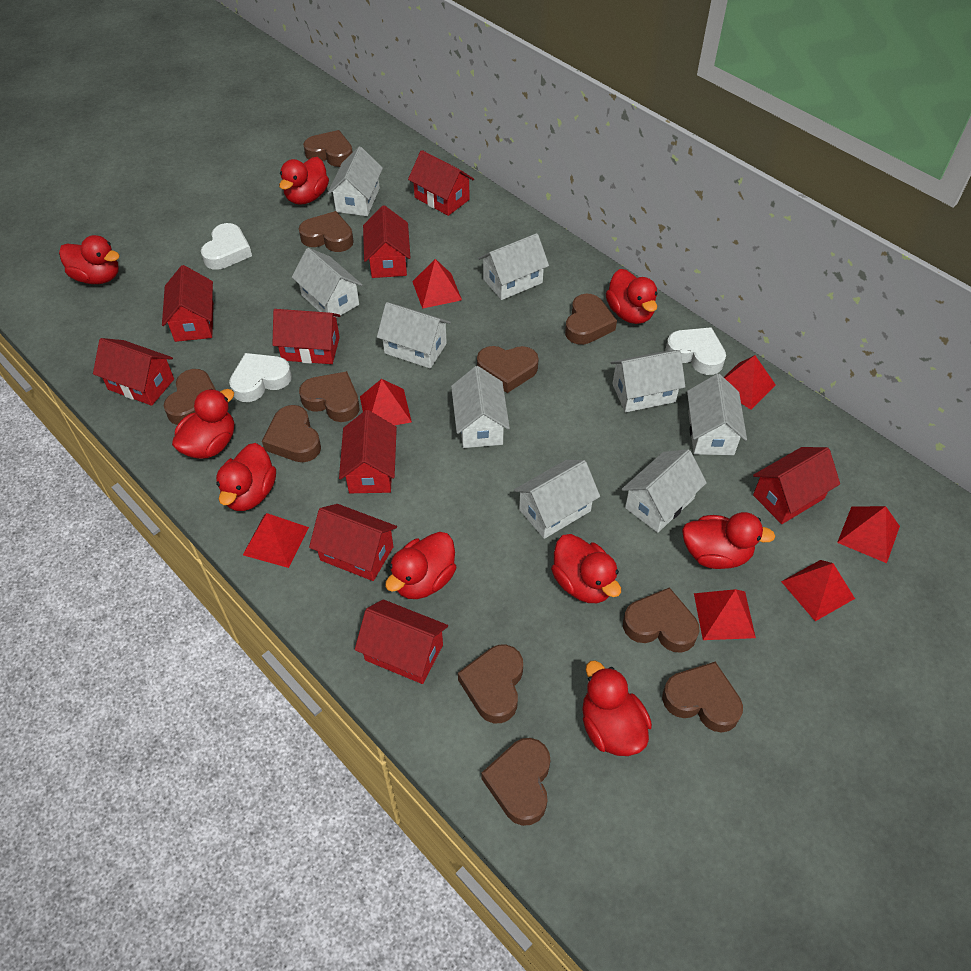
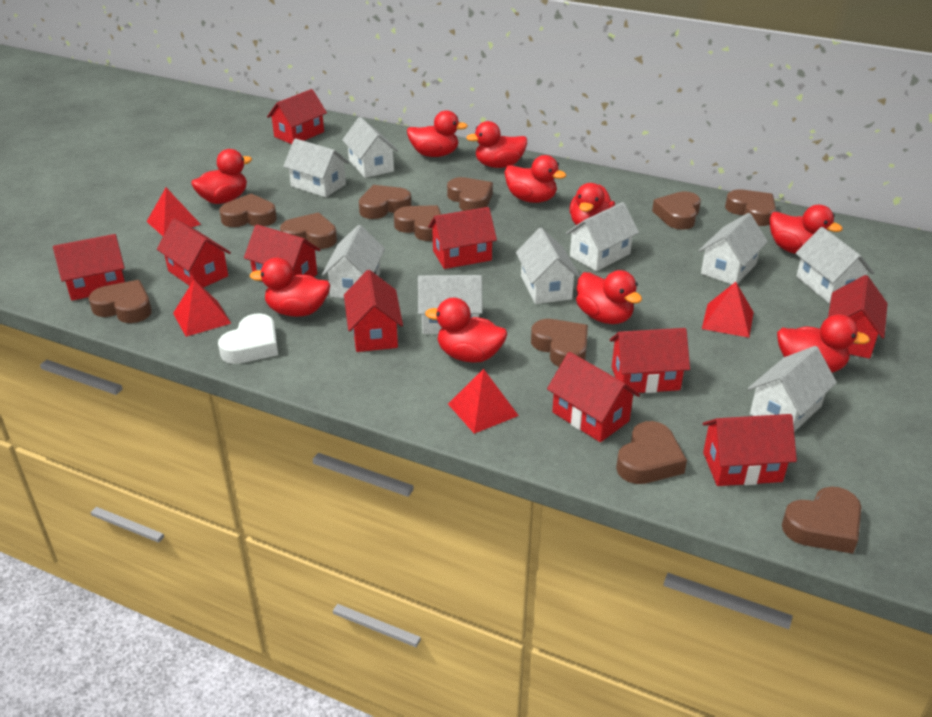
red duck: 9 -> 10
red house: 9 -> 10
red pyramid: 7 -> 4
white heart: 3 -> 1

